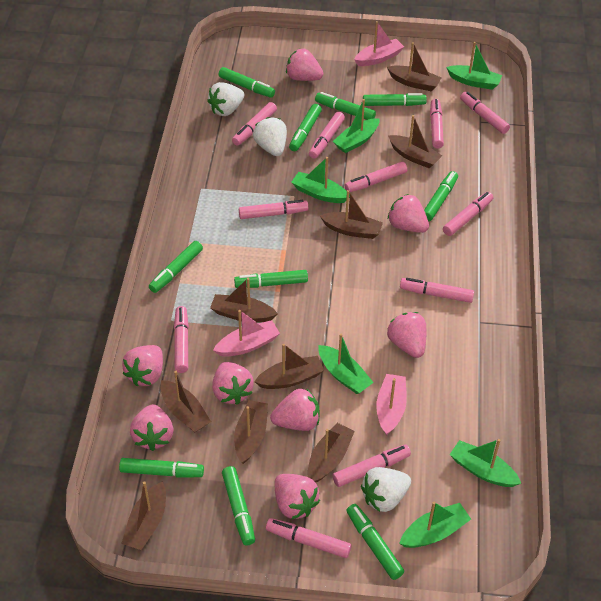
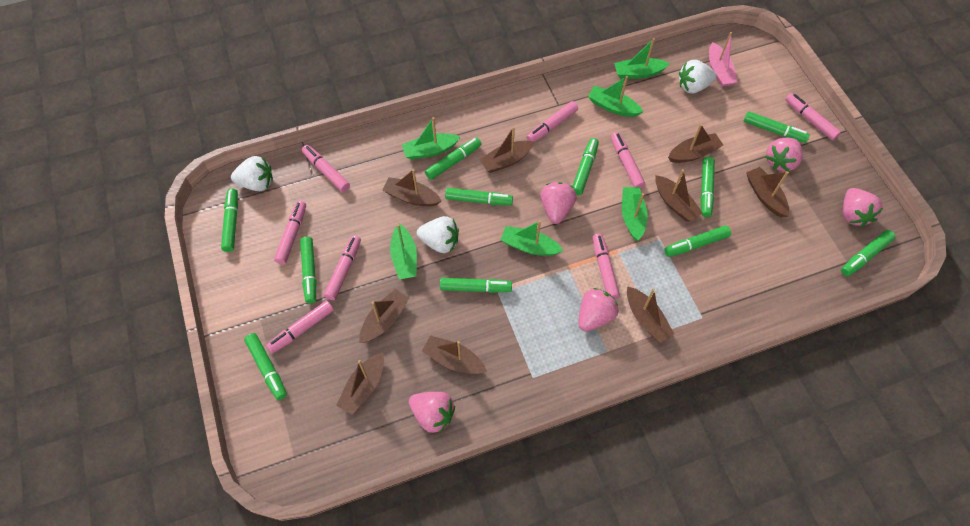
green marker: 10 -> 11
pink boat: 3 -> 1
pink marker: 11 -> 8
pink strawberry: 8 -> 5

